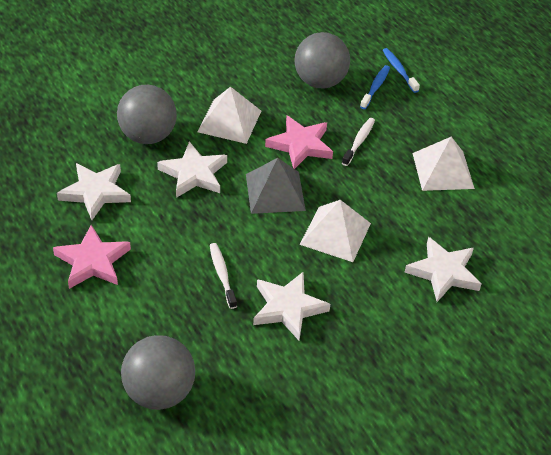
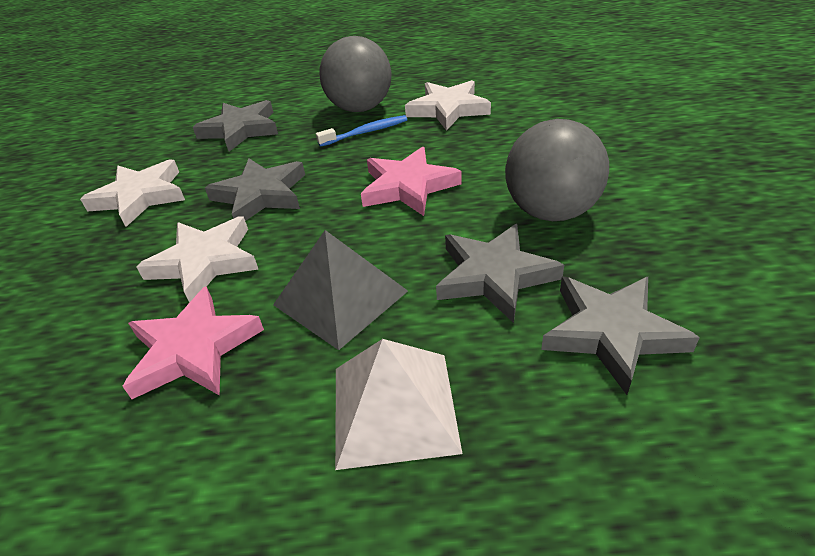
blue toothbrush: 2 -> 1
grey ball: 3 -> 2
grey star: 0 -> 4
white pyramid: 3 -> 1
white star: 4 -> 3
white toothbrush: 2 -> 0

